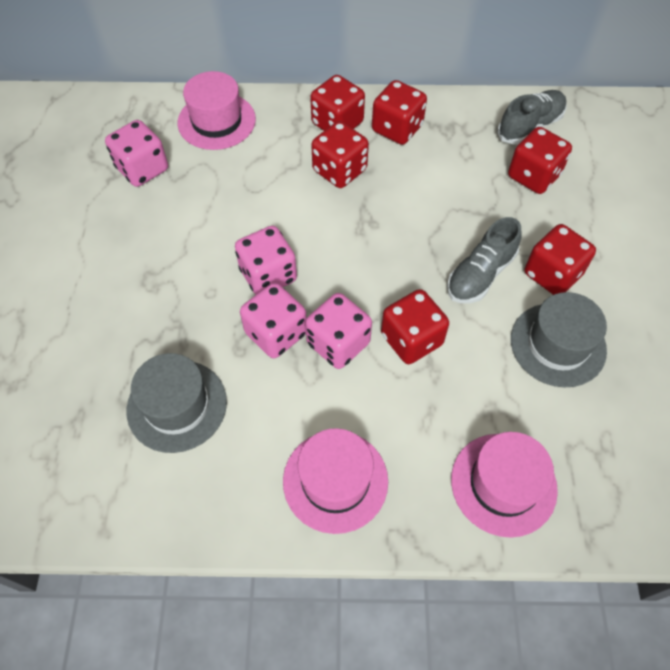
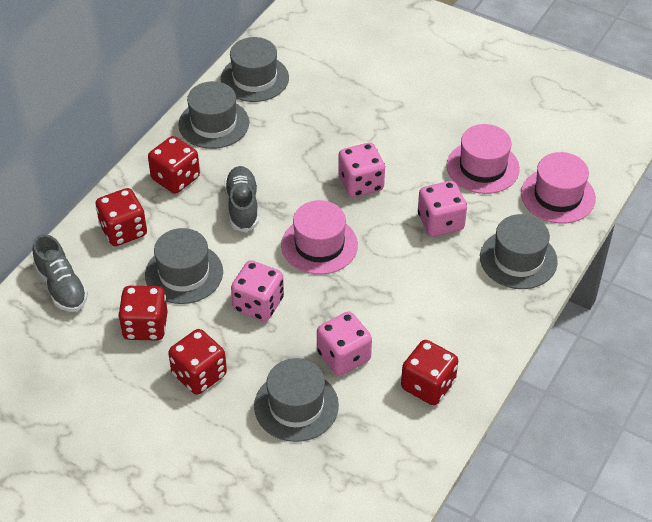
grey hat: 2 -> 5
red dice: 6 -> 5

